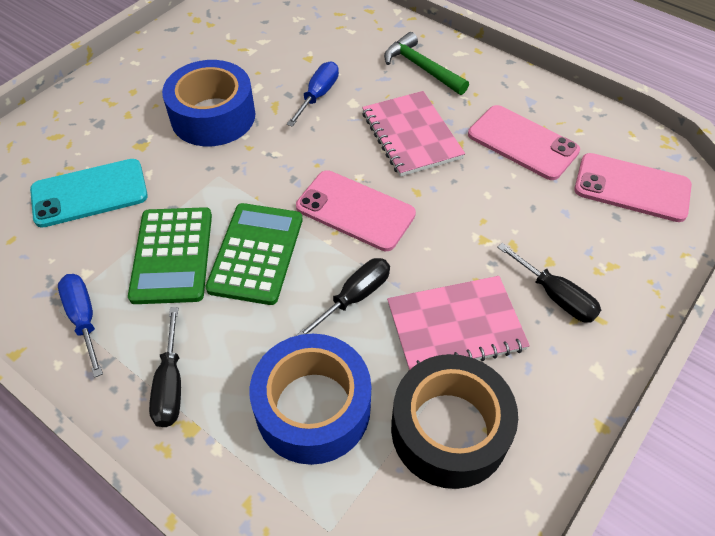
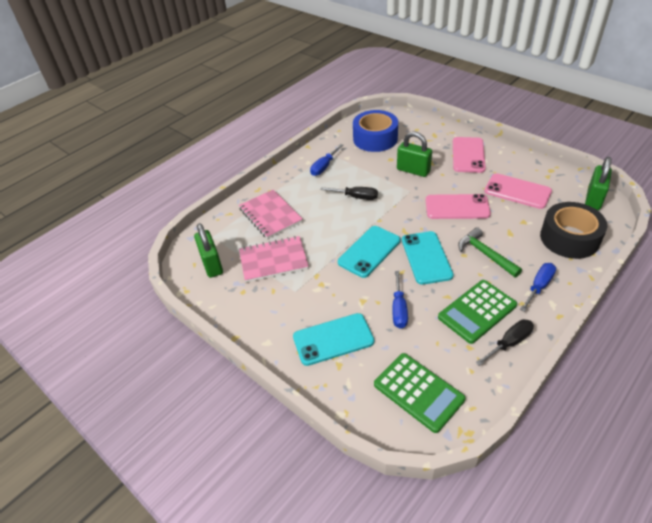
black screwdriver: 3 -> 2
blue screwdriver: 2 -> 3
blue tape: 2 -> 1
green padlock: 0 -> 3
turquoise phone: 1 -> 3

